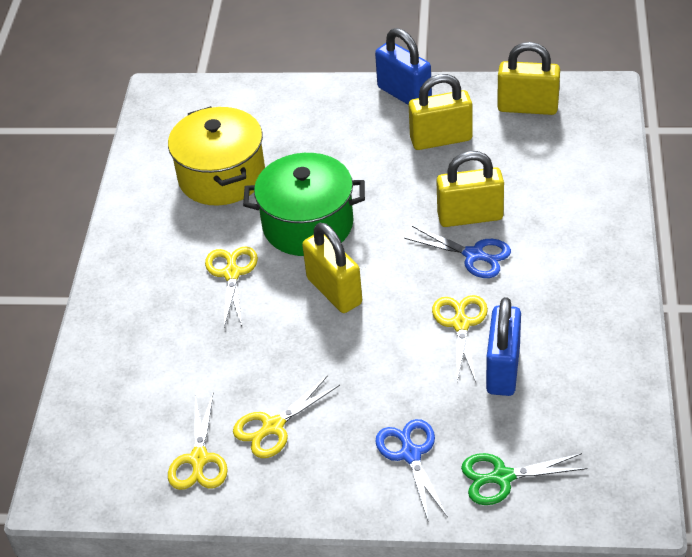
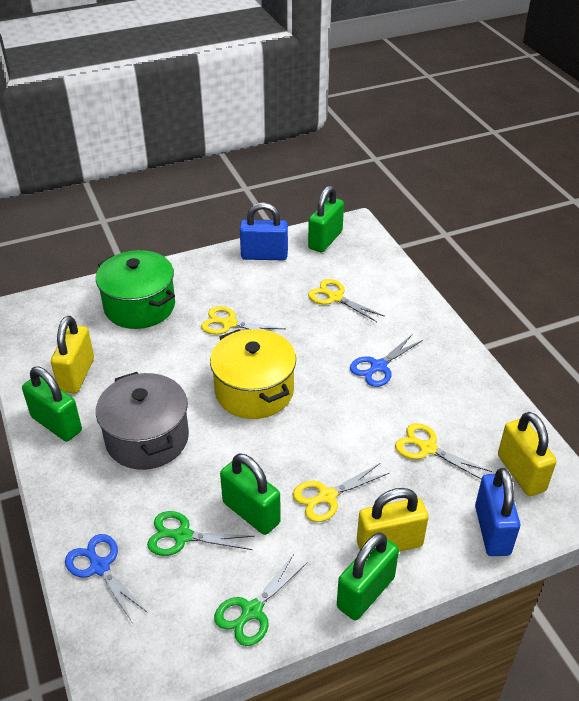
green padlock: 0 -> 4
green scissors: 1 -> 2
grey pot: 0 -> 1
yellow padlock: 4 -> 3

